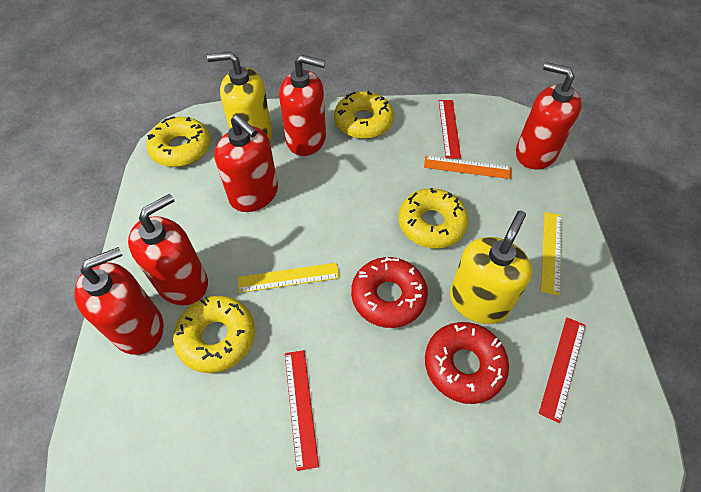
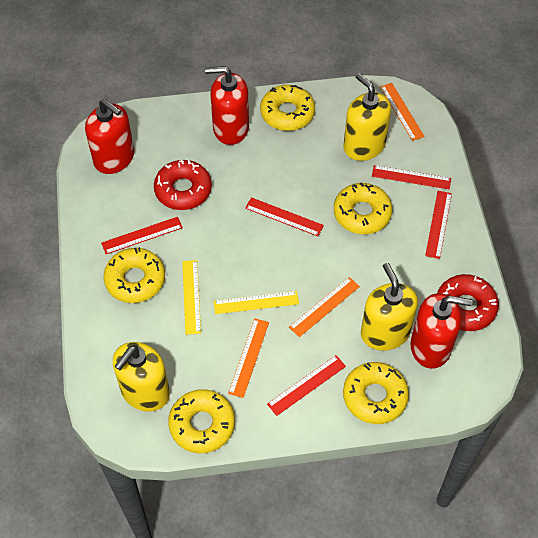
orange ruler: 1 -> 3
red ruler: 3 -> 5
red soap dispenser: 5 -> 3
yellow donut: 4 -> 5
yellow soap dispenser: 2 -> 3

